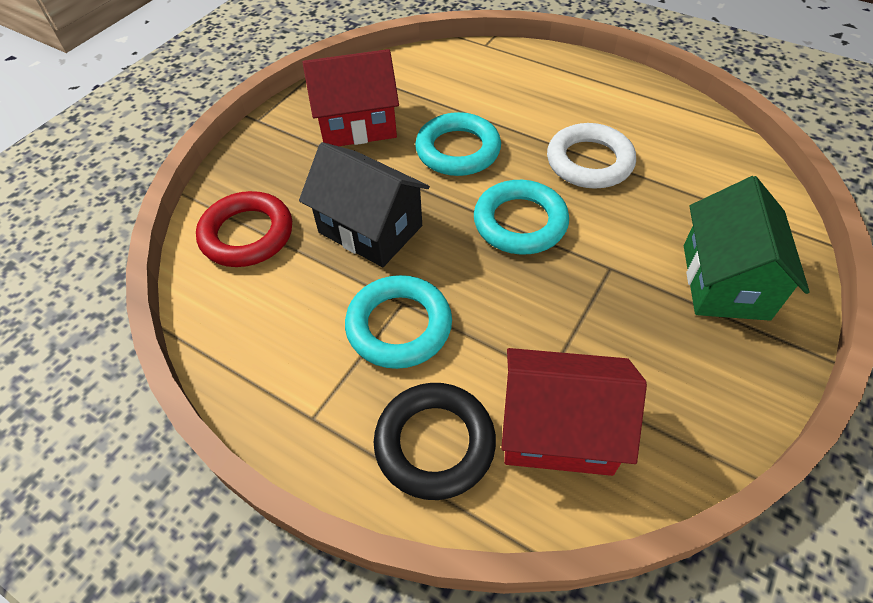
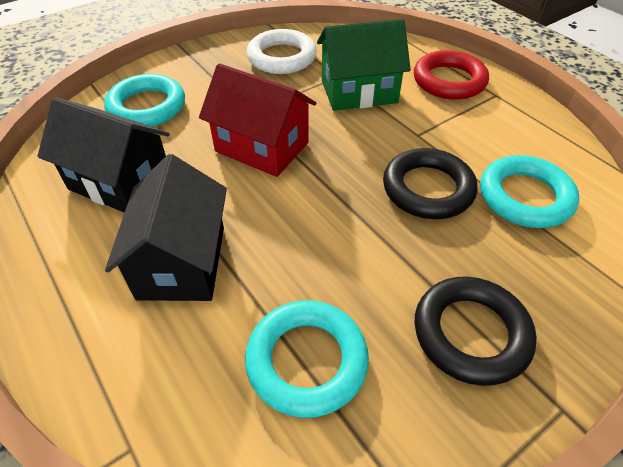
black house: 1 -> 2
black ring: 1 -> 2
red house: 2 -> 1

